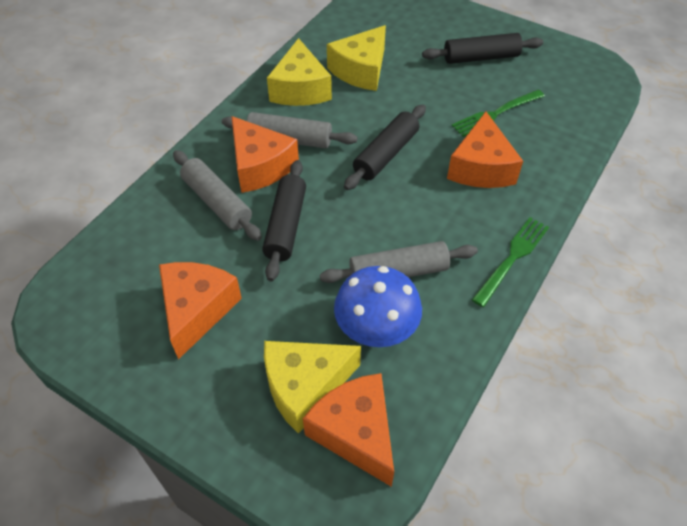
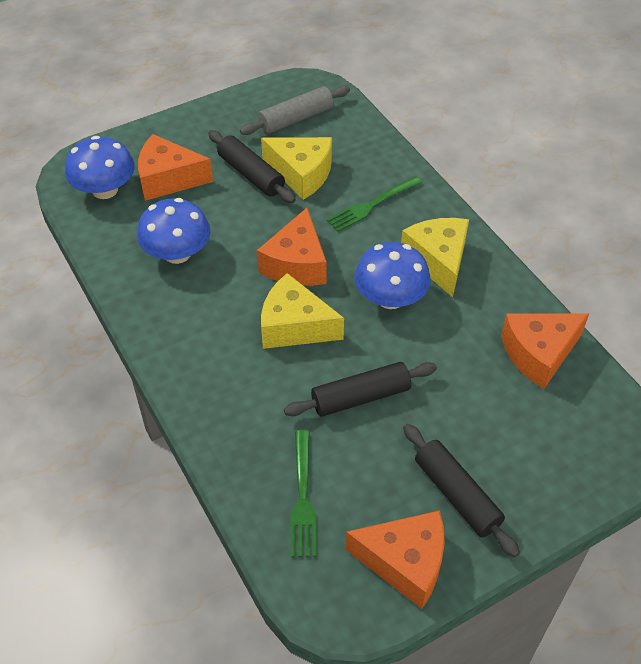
blue mushroom: 1 -> 3
grey rolling pin: 3 -> 1

